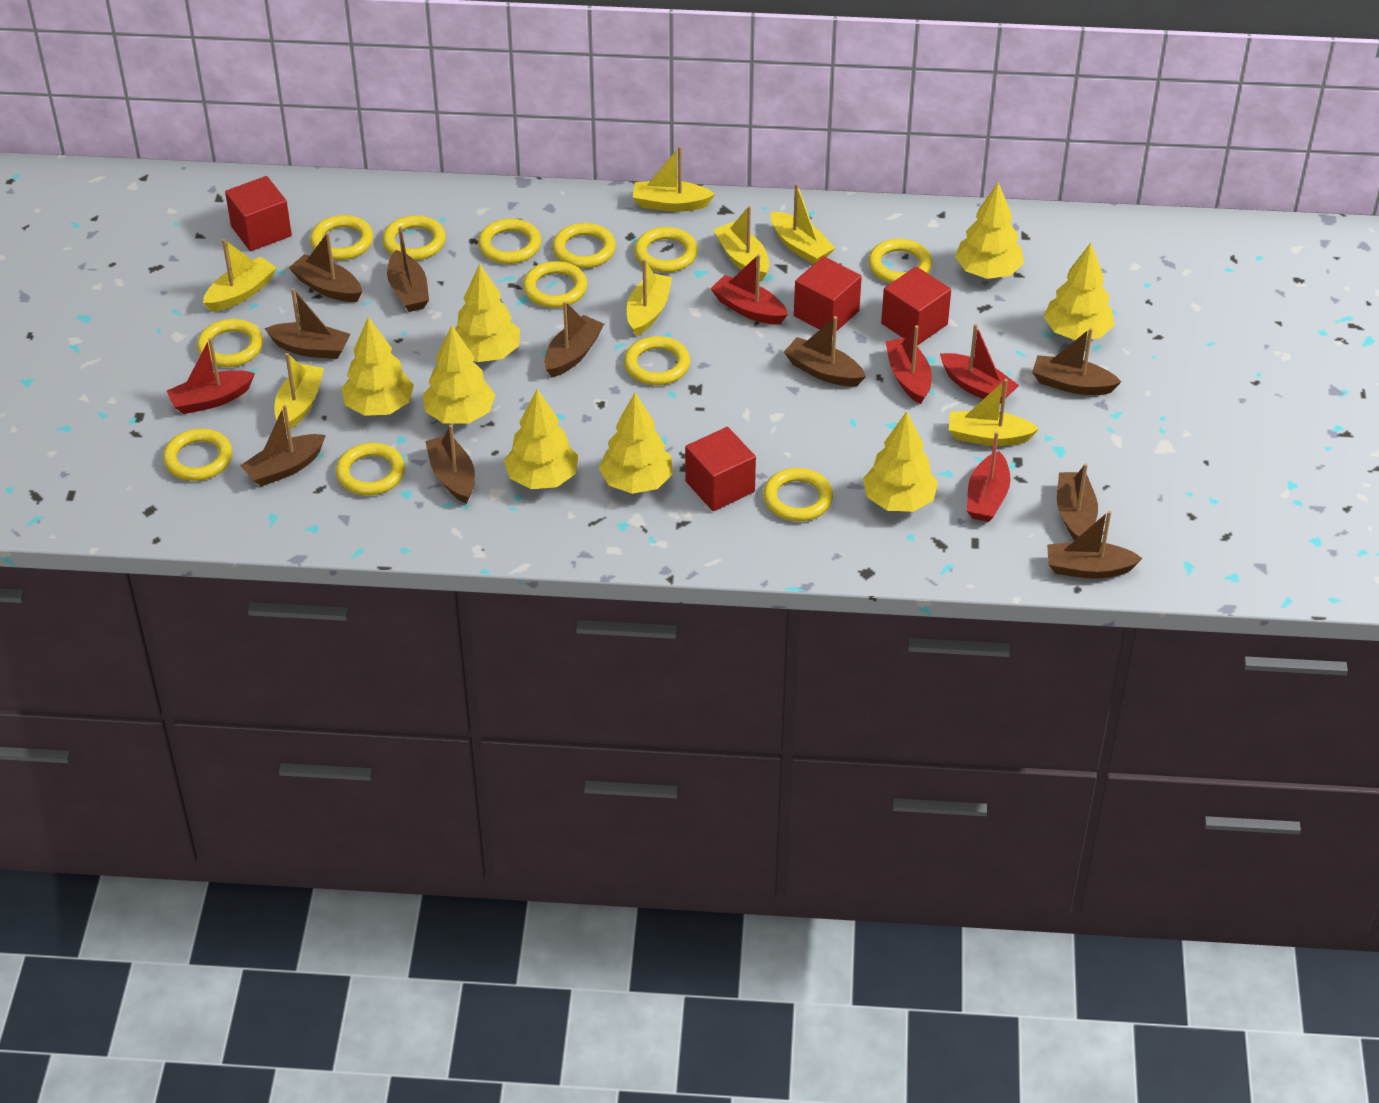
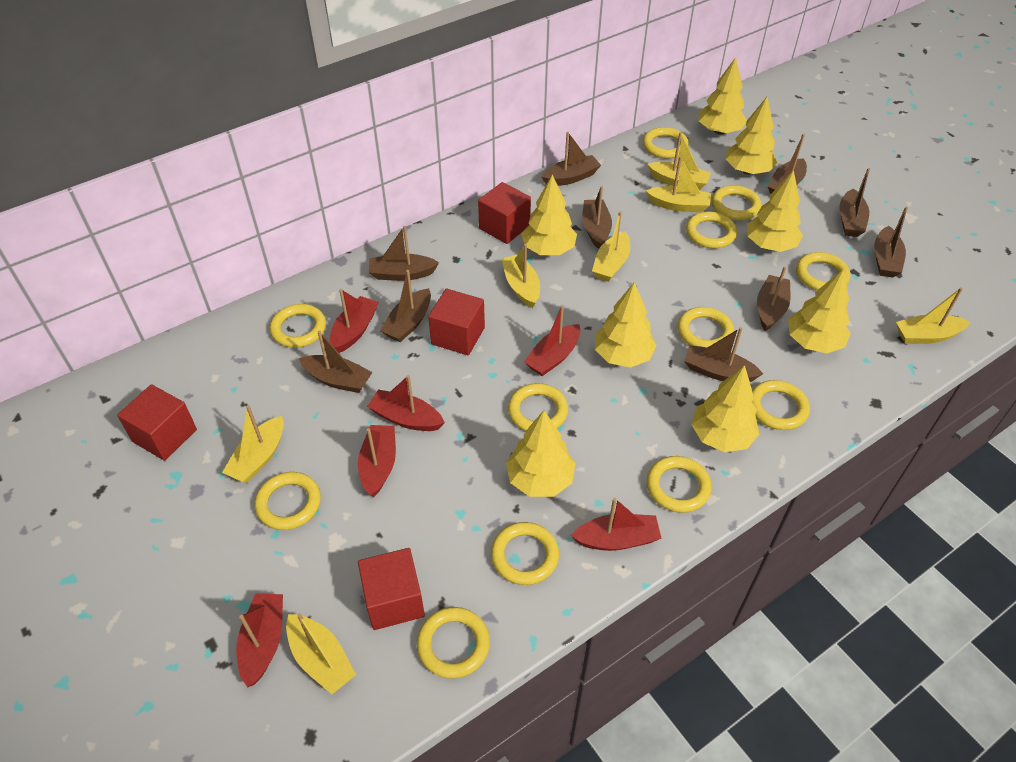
red boat: 5 -> 6

